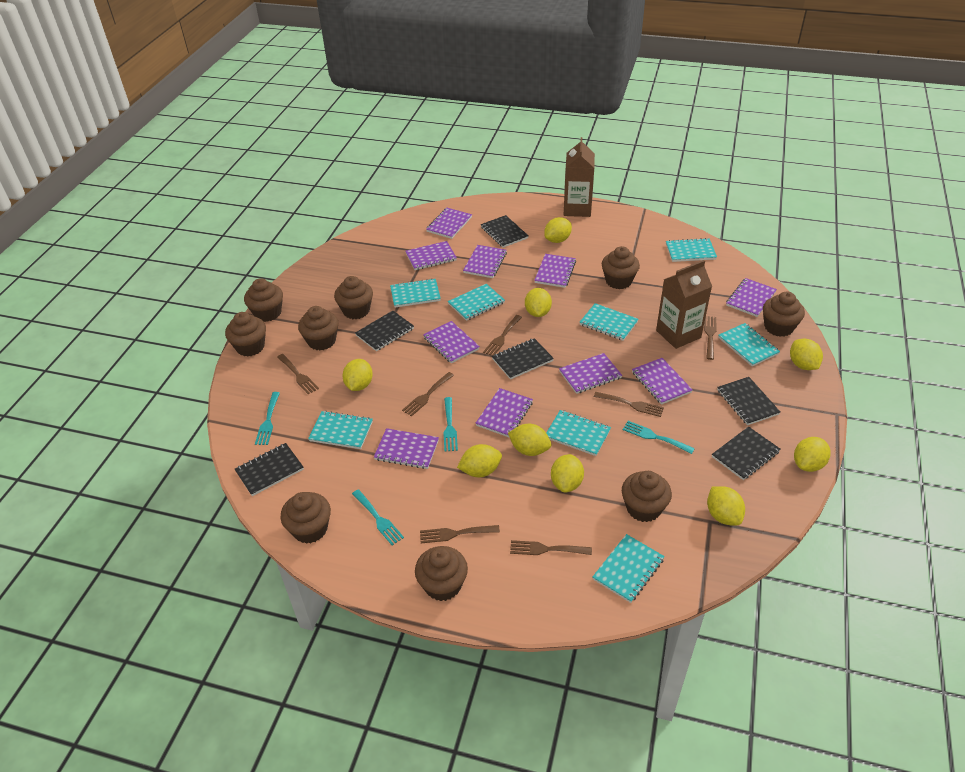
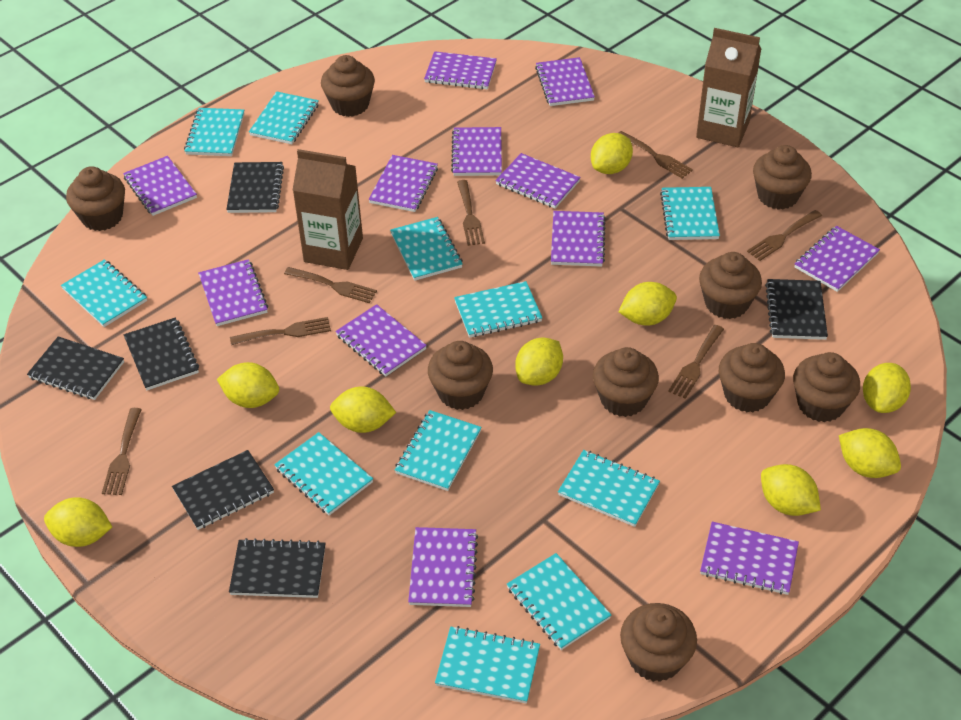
purple notebook: 10 -> 12
turquoise fork: 4 -> 0
turquoise notebook: 8 -> 11

